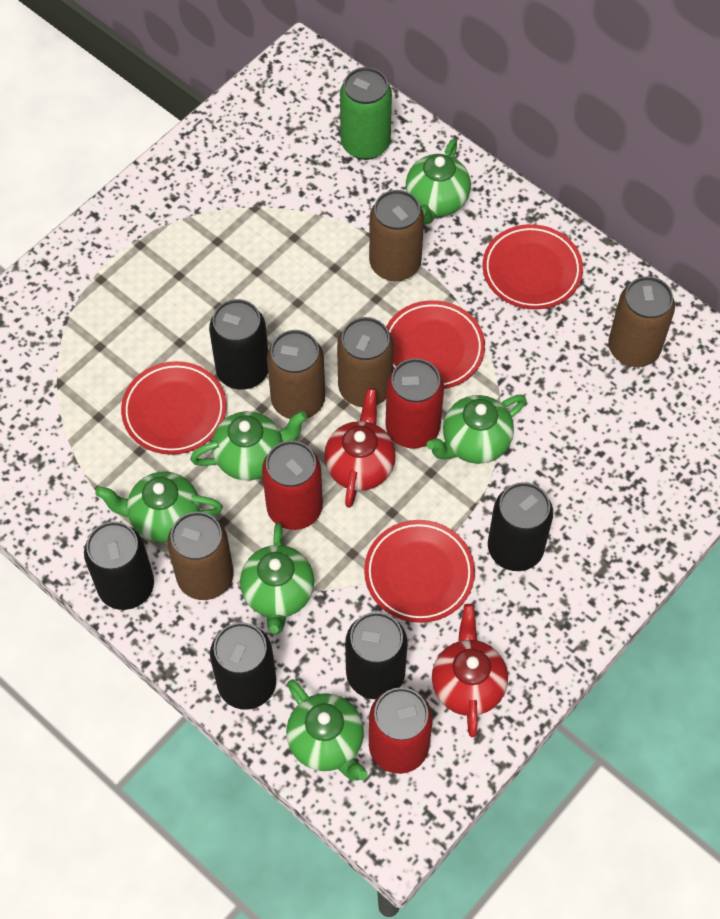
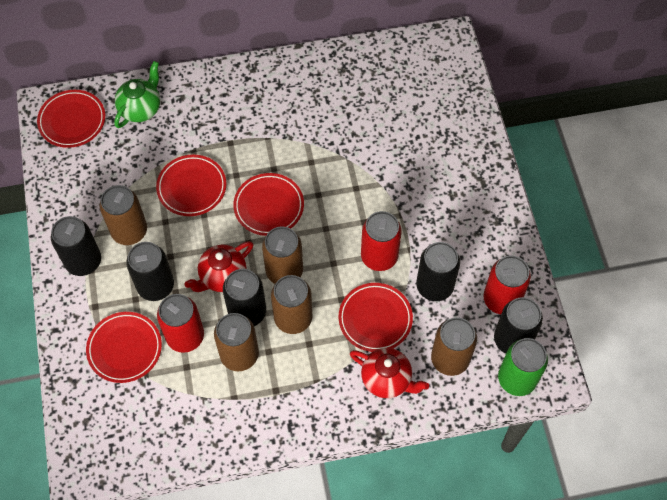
green teapot: 6 -> 1
red plate: 4 -> 5

